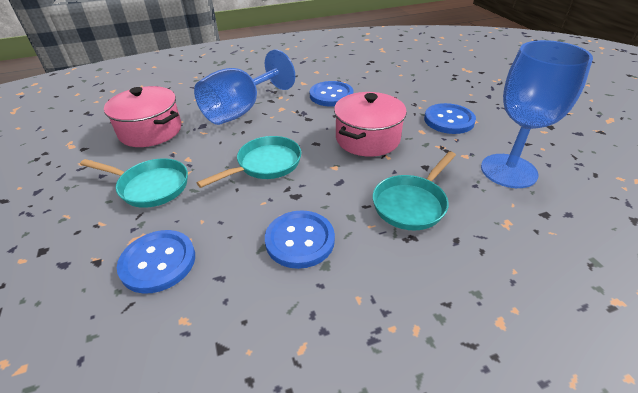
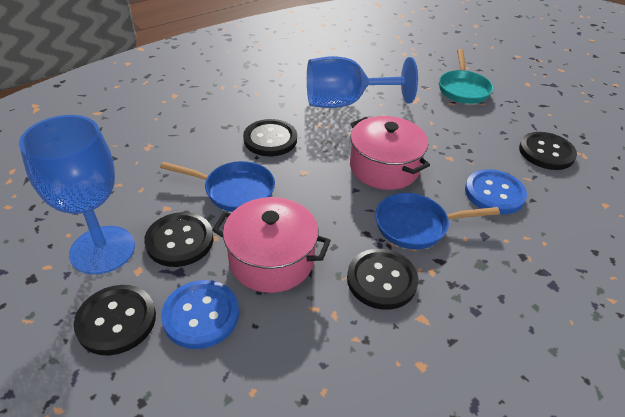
black button: 0 -> 5
blue button: 4 -> 2
blue pan: 0 -> 2
turquoise pan: 3 -> 1

